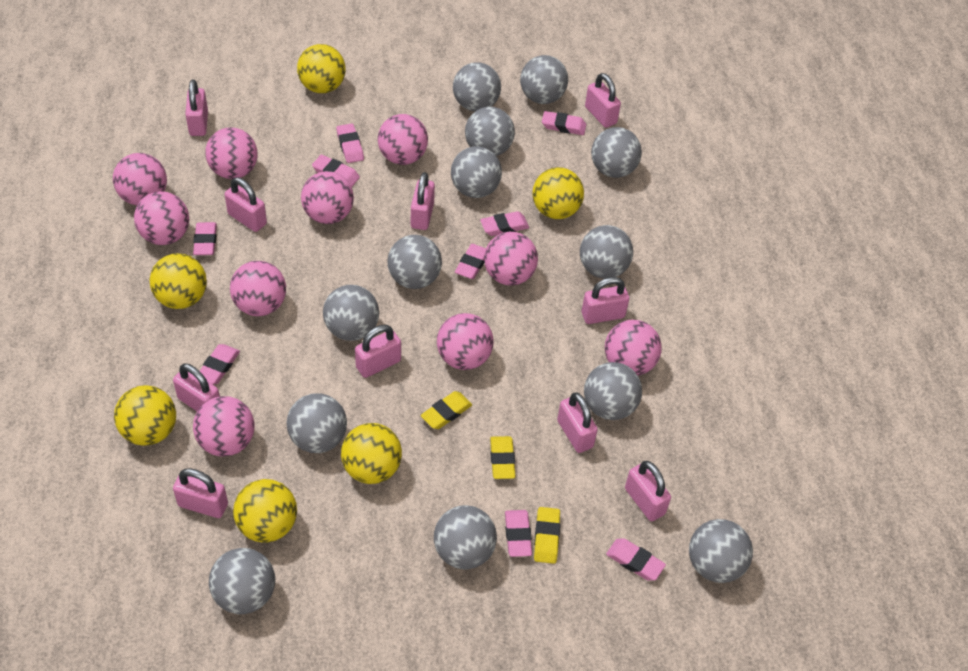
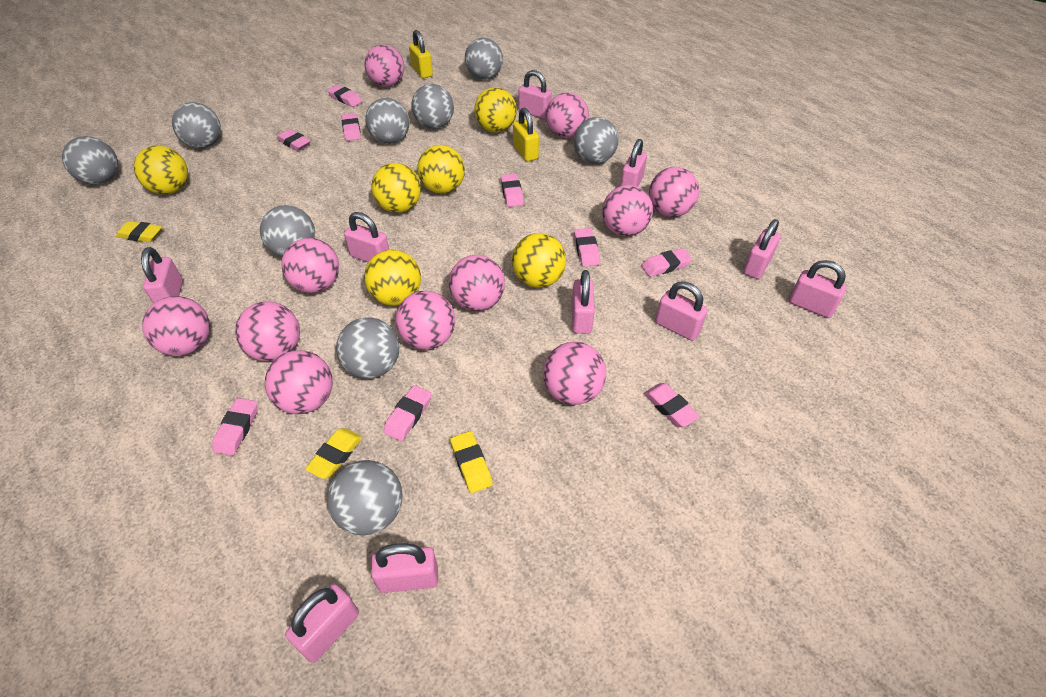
grey ball: 13 -> 9
pink ball: 10 -> 11
yellow padlock: 0 -> 2

